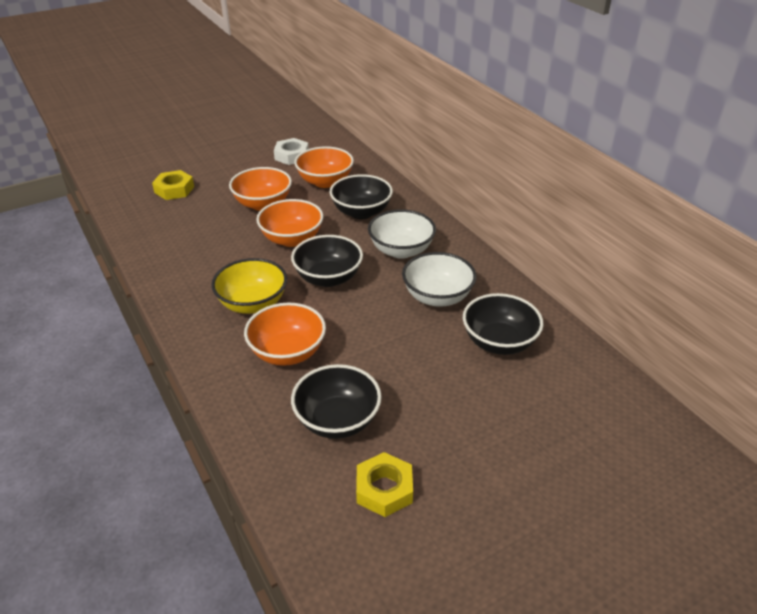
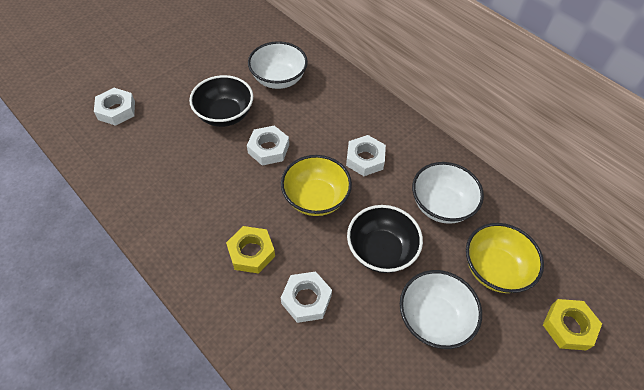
black bowl: 4 -> 2
orange bowl: 4 -> 0
white bowl: 2 -> 3
white nut: 1 -> 4
yellow bowl: 1 -> 2

